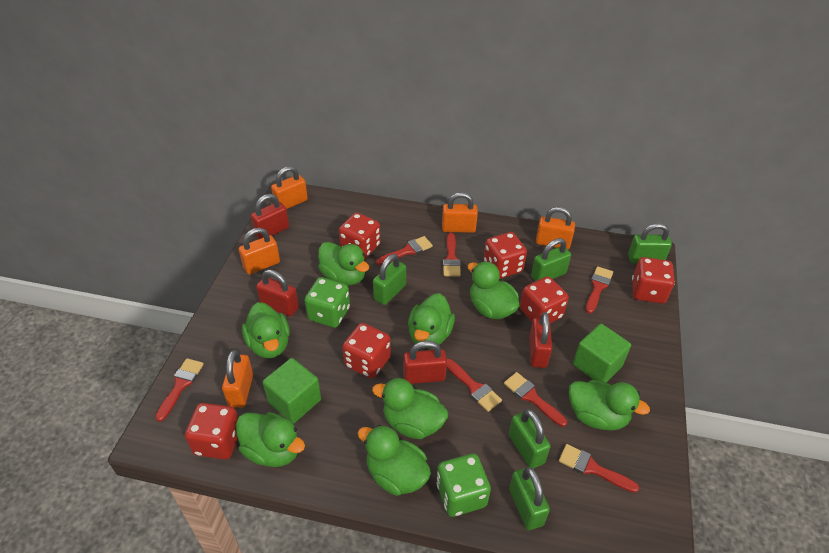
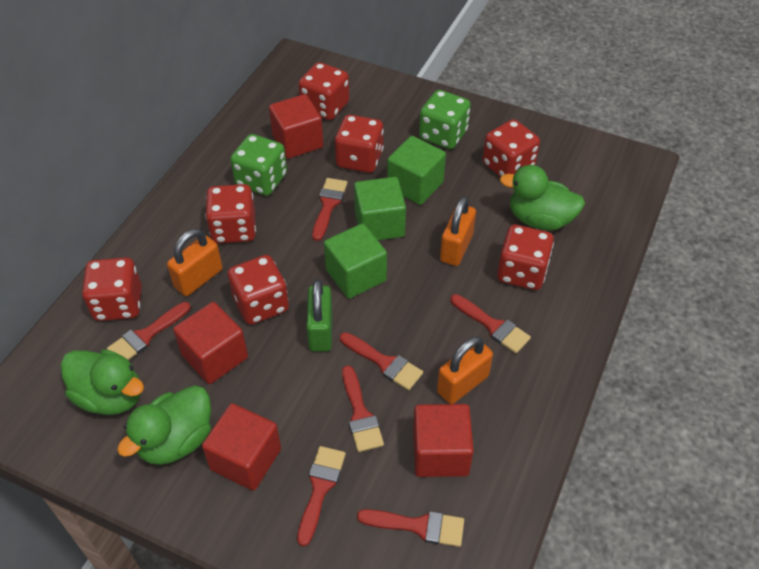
green cube: 2 -> 3
green duck: 8 -> 3
green padlock: 5 -> 1
orange padlock: 5 -> 3
red cube: 0 -> 4
red dice: 6 -> 7
red padlock: 4 -> 0

